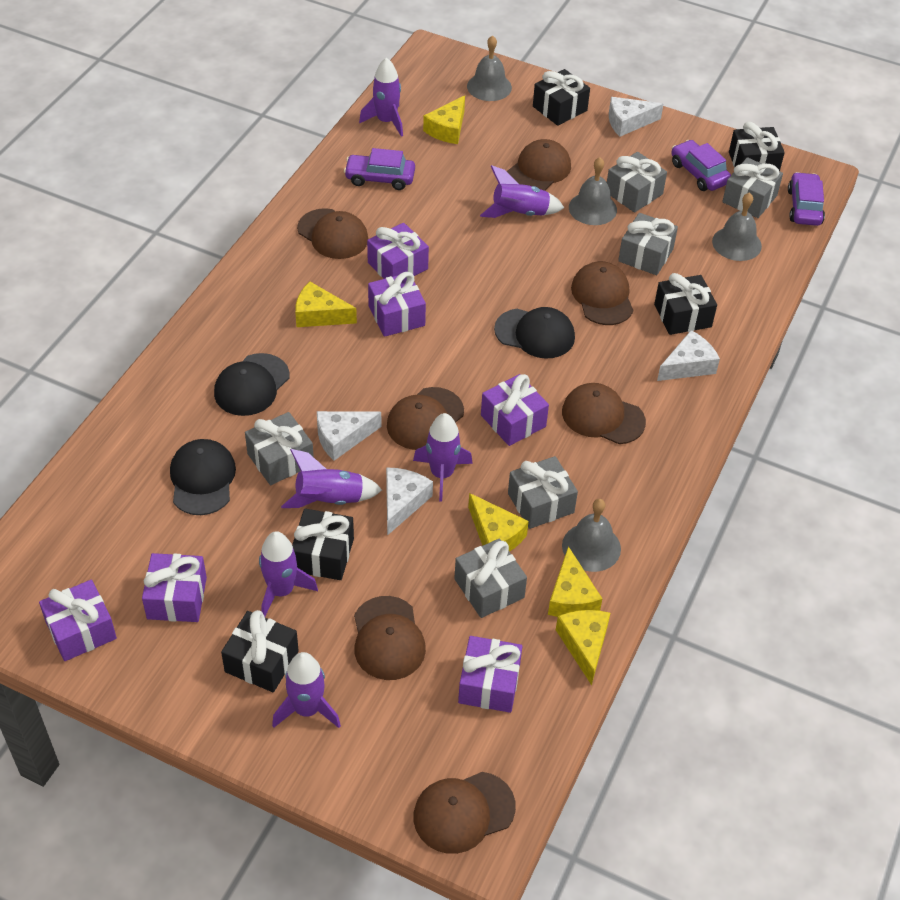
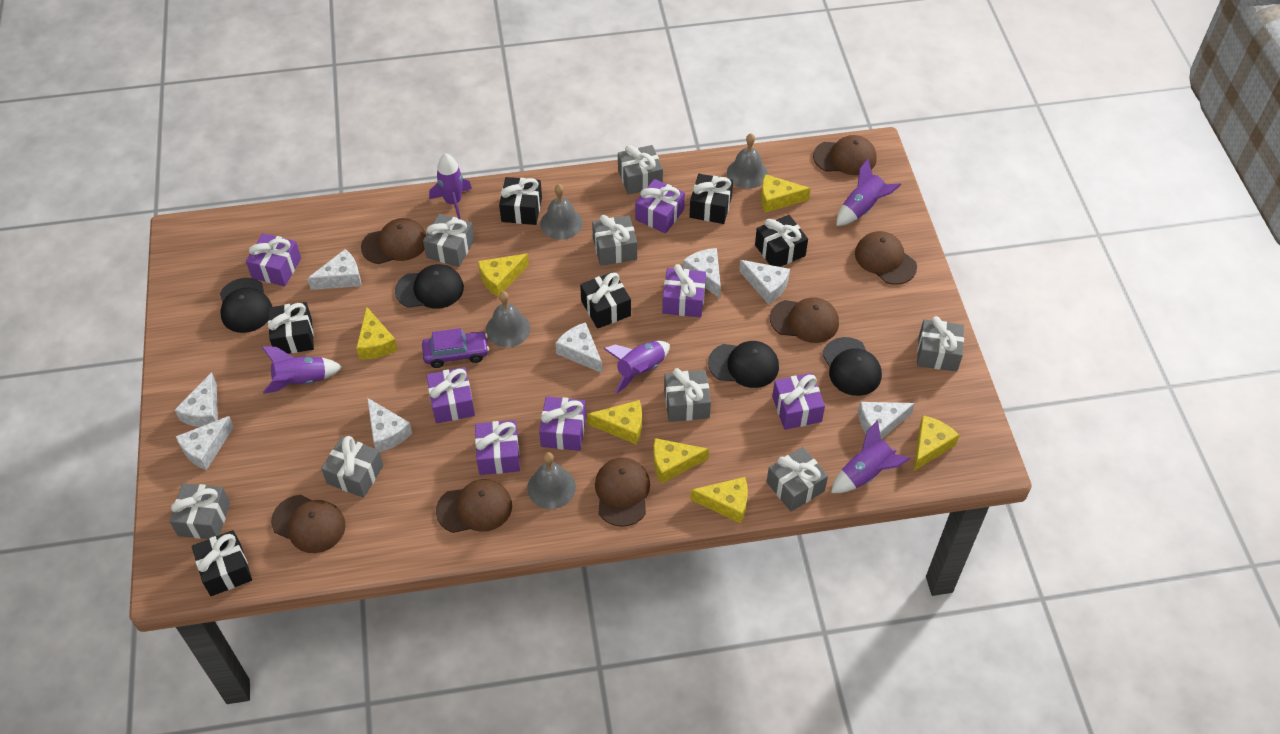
black cap: 3 -> 4
black gift: 5 -> 6
grey gift: 6 -> 8
purple car: 3 -> 1
purple gift: 6 -> 7
purple rocket: 6 -> 5
white cheese: 4 -> 8
yellow cheese: 5 -> 7

